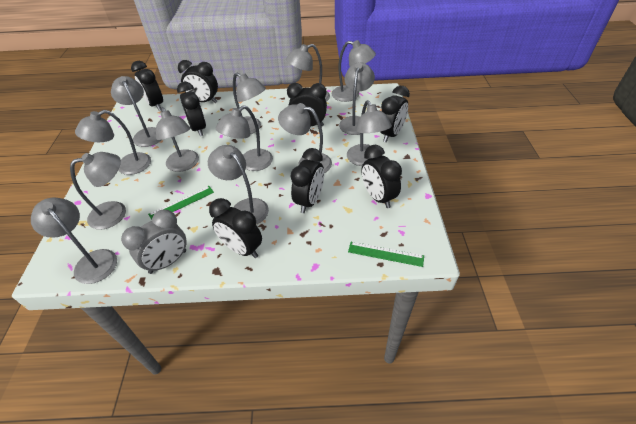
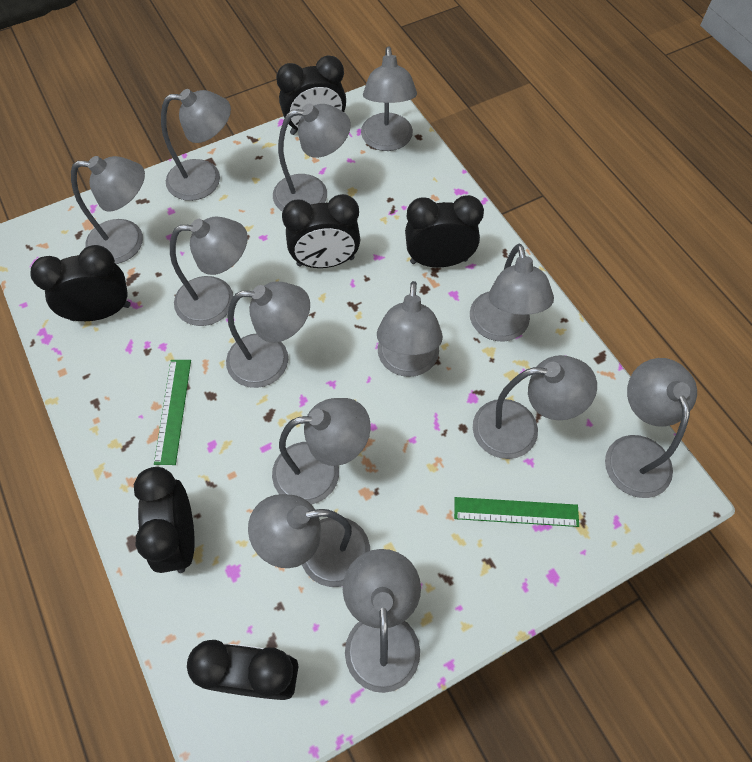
black clock: 8 -> 6
grey clock: 1 -> 0

